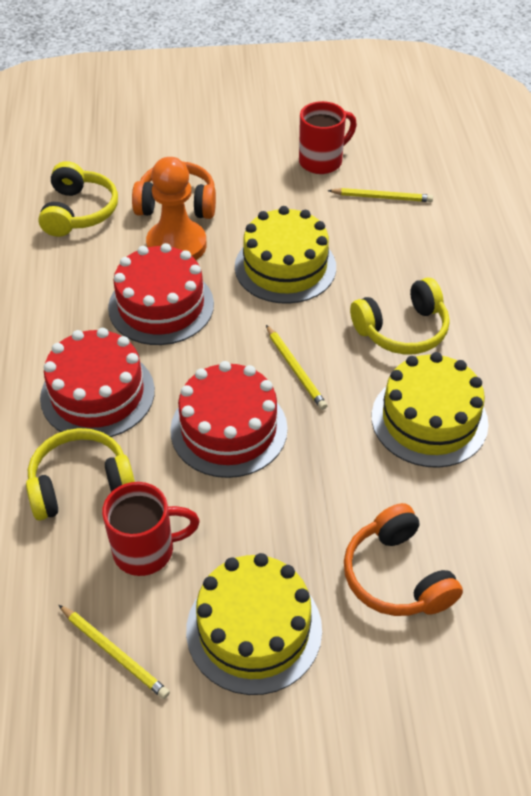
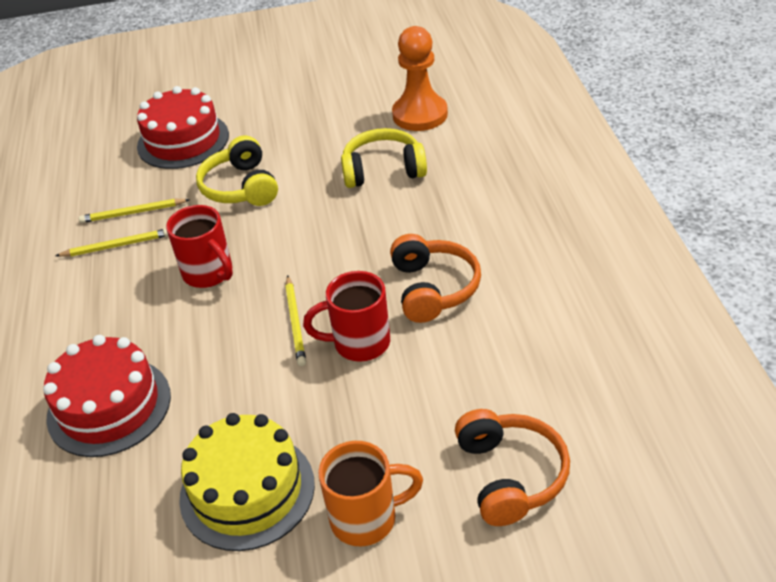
orange mug: 0 -> 1
red cake: 3 -> 2
yellow cake: 3 -> 1
yellow headphones: 3 -> 2

